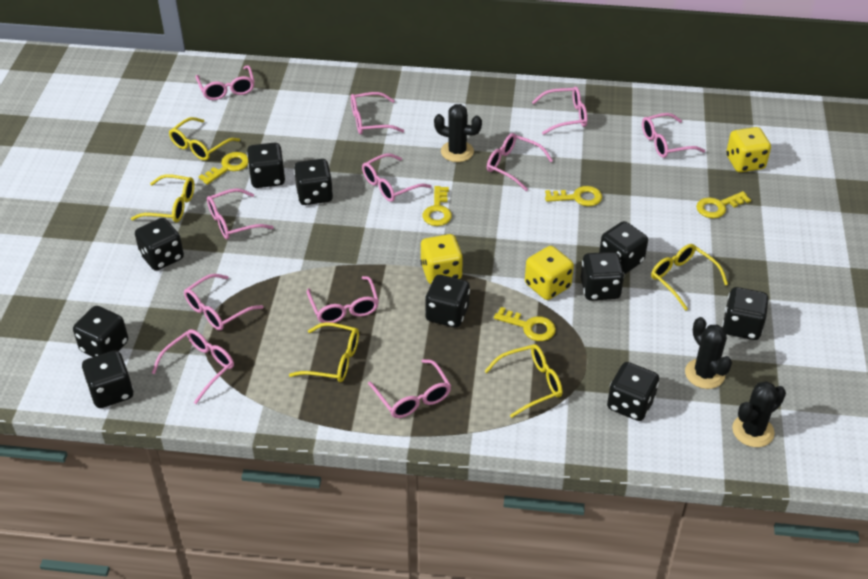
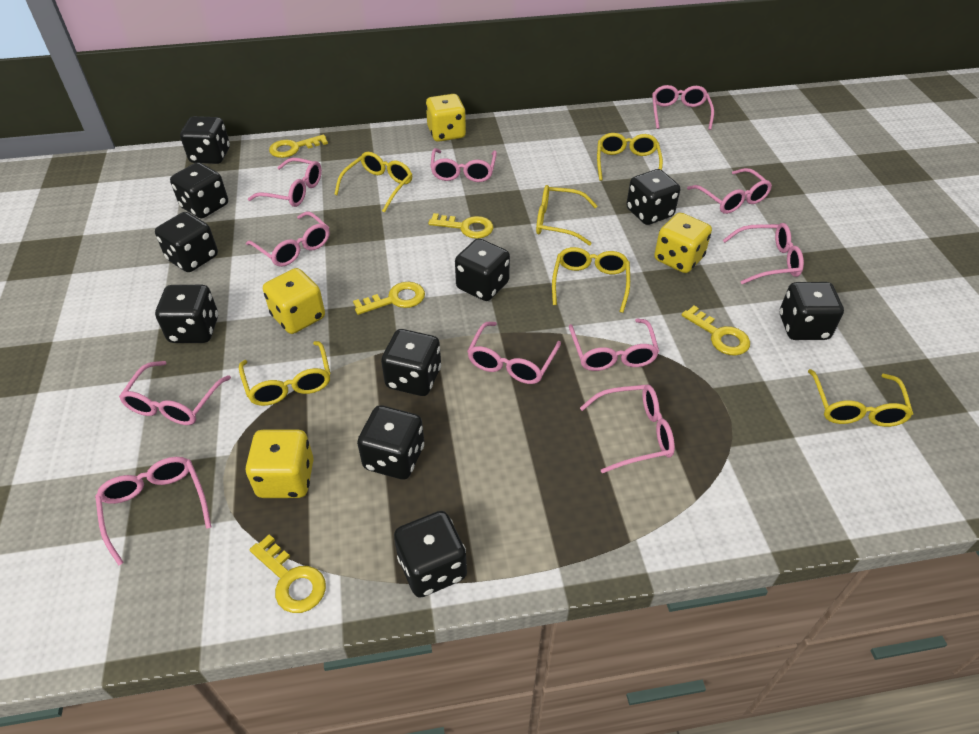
black cactus: 3 -> 0
yellow dice: 3 -> 4
yellow glasses: 5 -> 6

